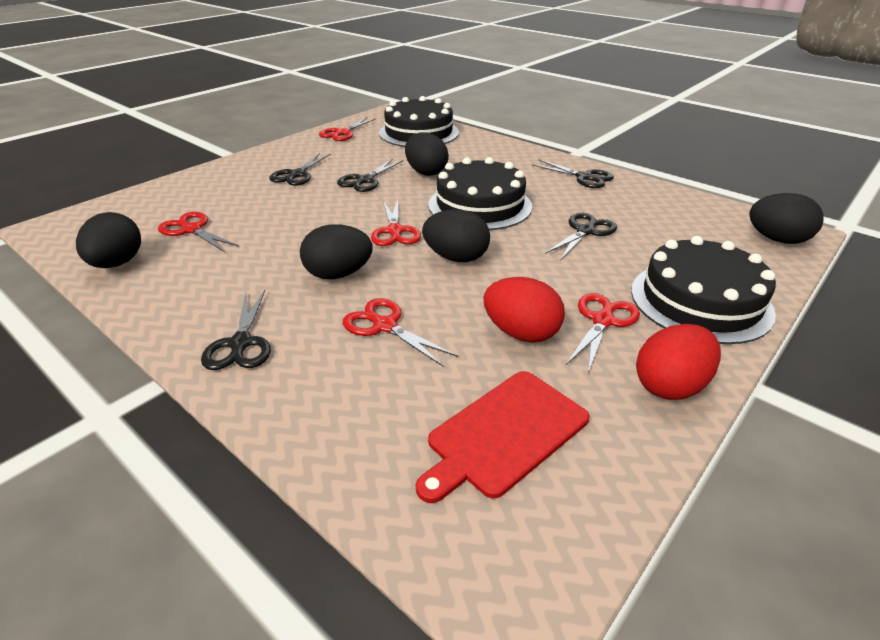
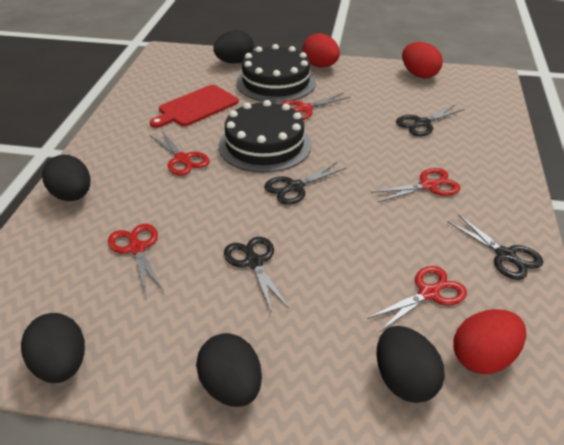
black cake: 3 -> 2
black scissors: 5 -> 4
red egg: 2 -> 3

